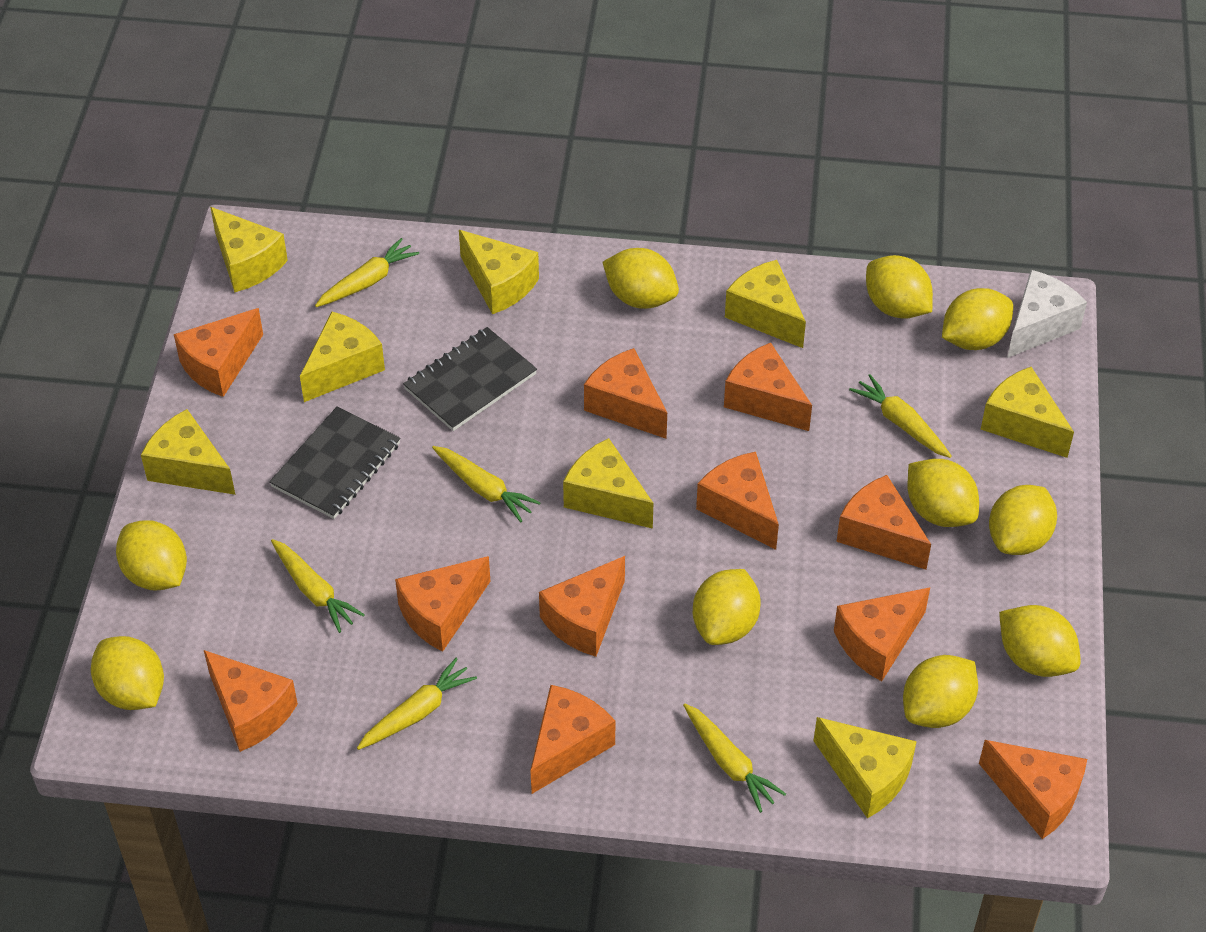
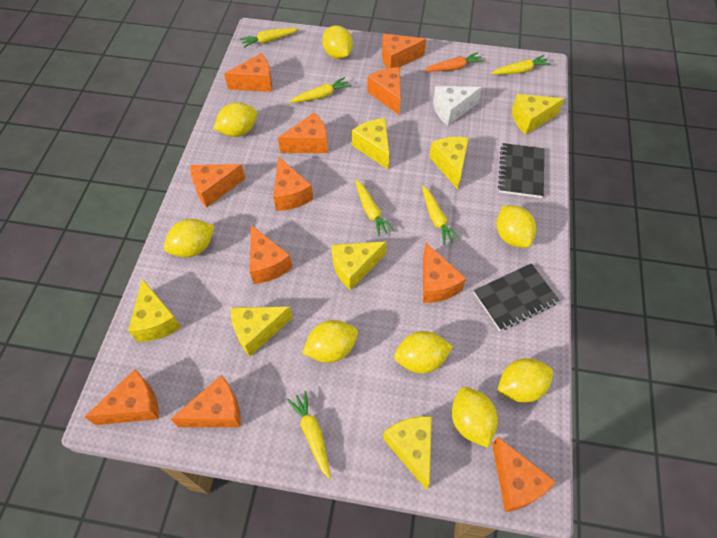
orange carrot: 0 -> 1
yellow cheese: 8 -> 7
yellow lemon: 10 -> 8

